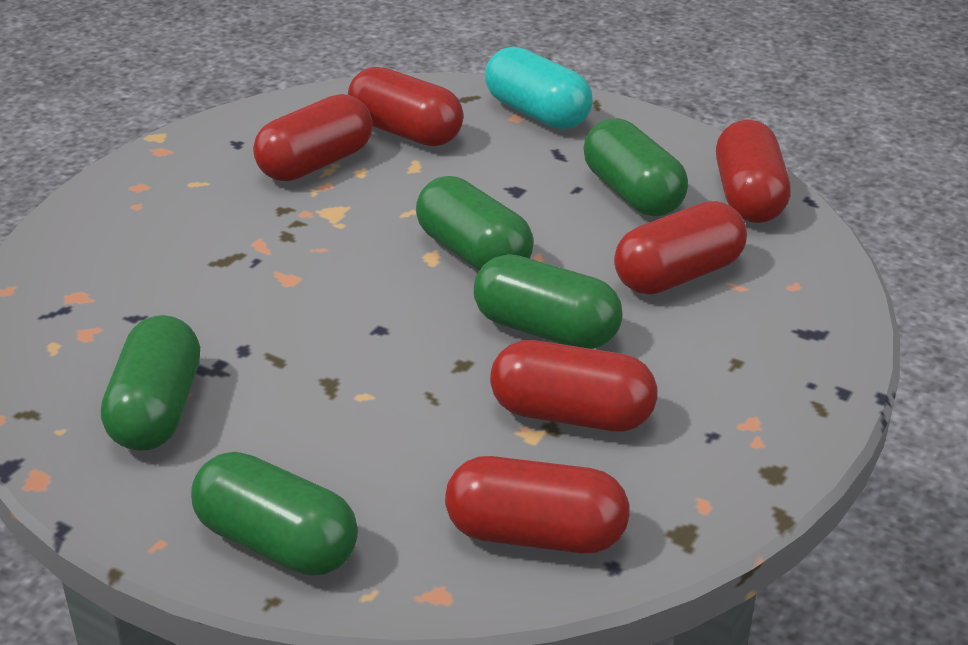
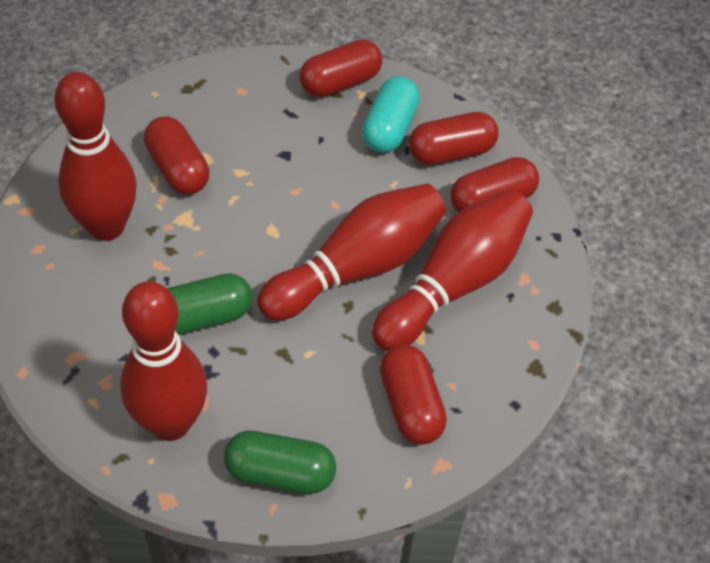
green capsule: 5 -> 2
red bowling pin: 0 -> 4
red capsule: 6 -> 5

